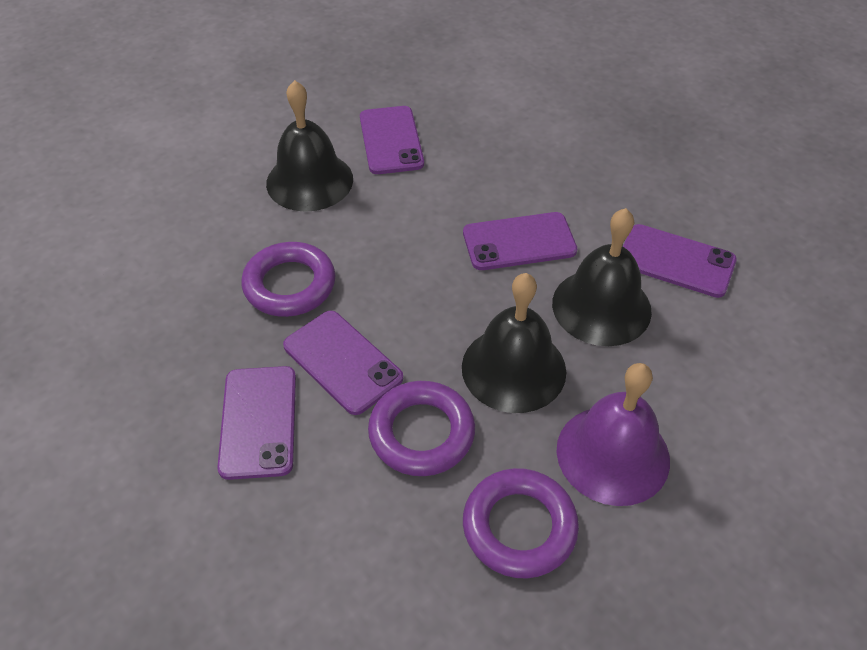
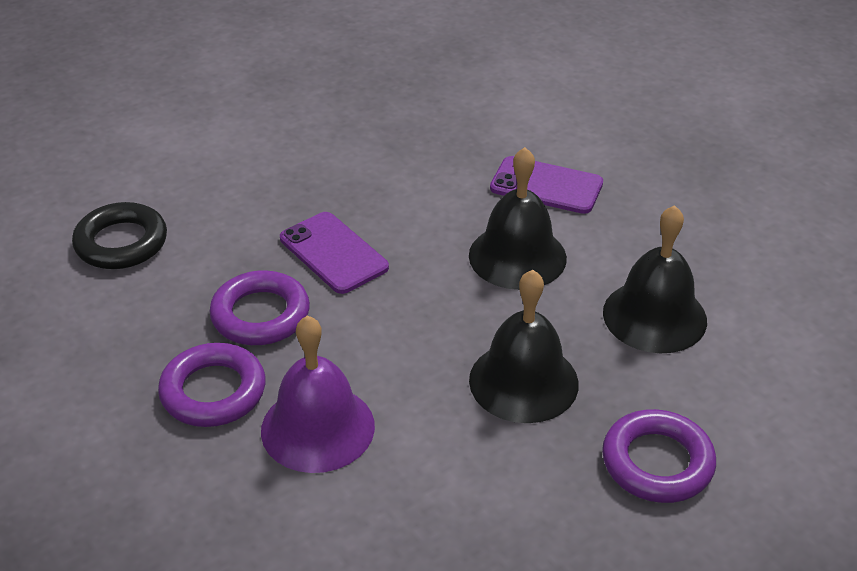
black ring: 0 -> 1
purple phone: 5 -> 2

